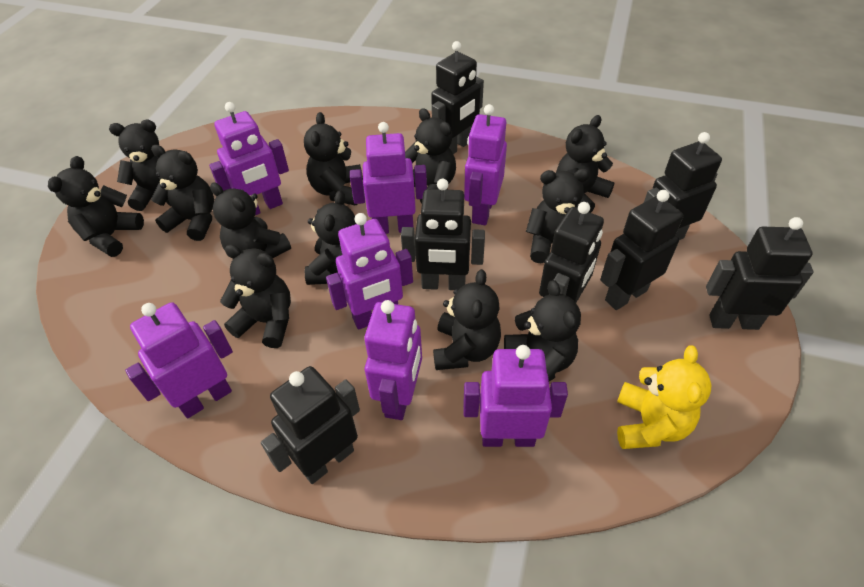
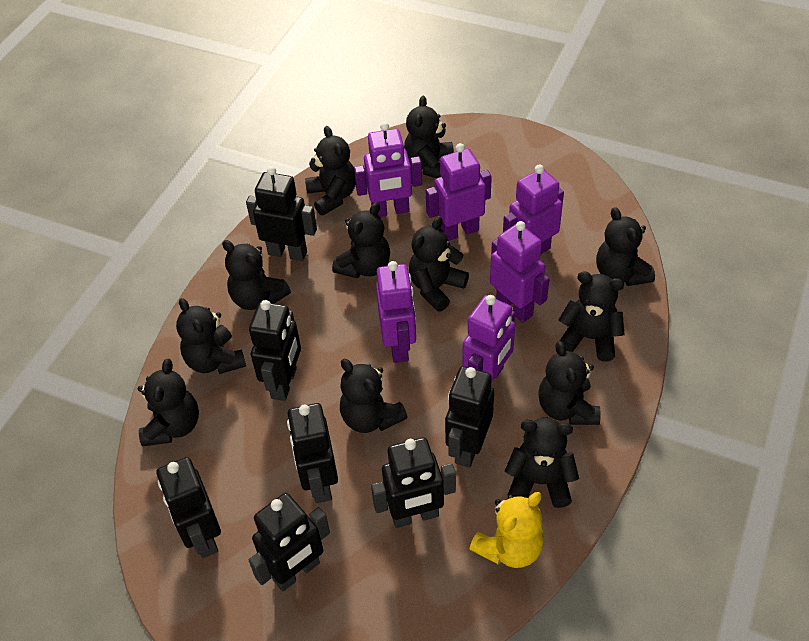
purple robot: 7 -> 6

